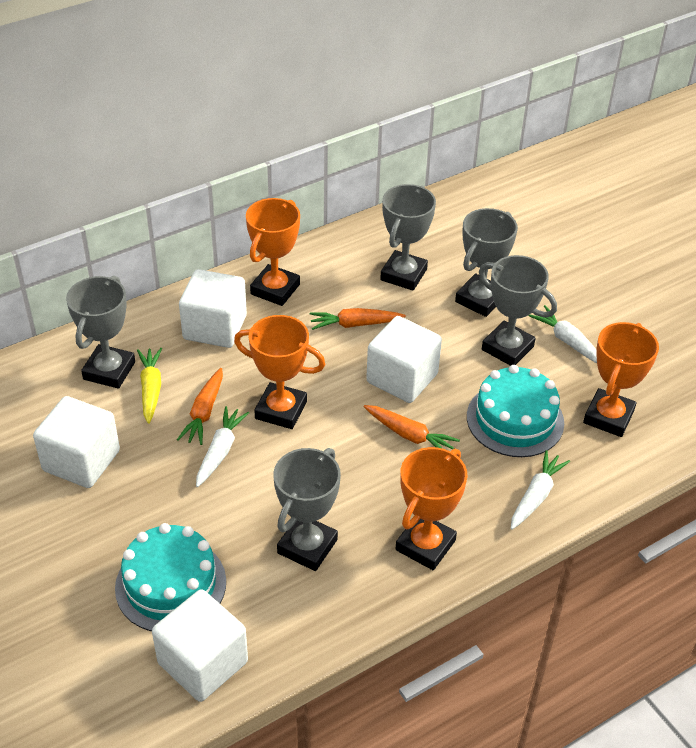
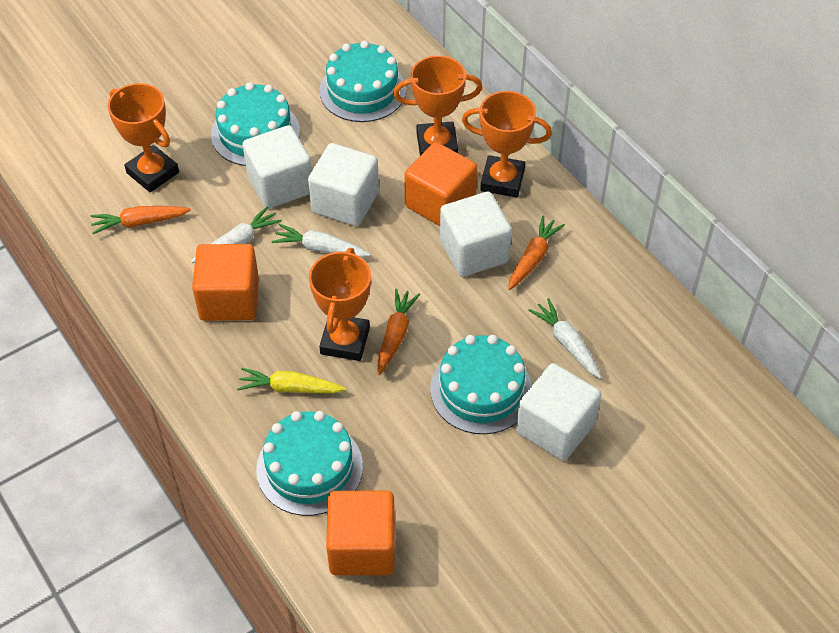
grey trophy: 5 -> 0
orange cube: 0 -> 3
turquoise cake: 2 -> 4

